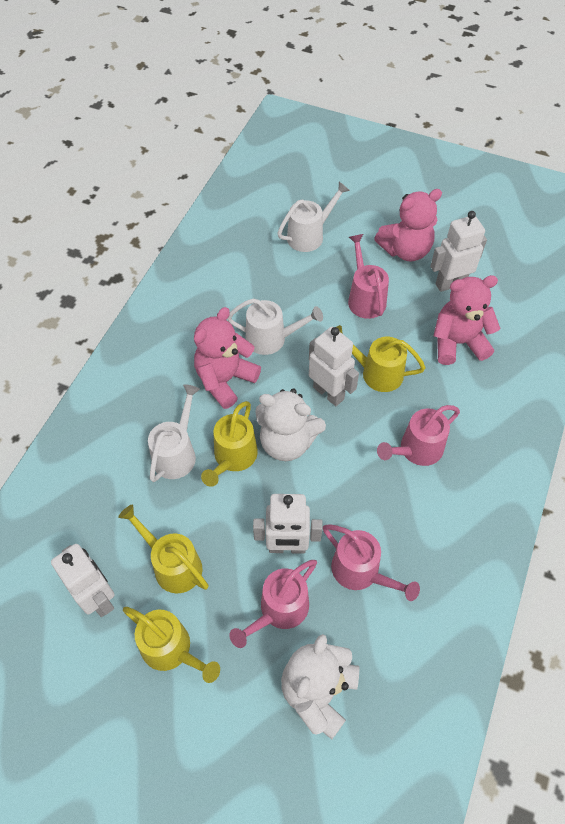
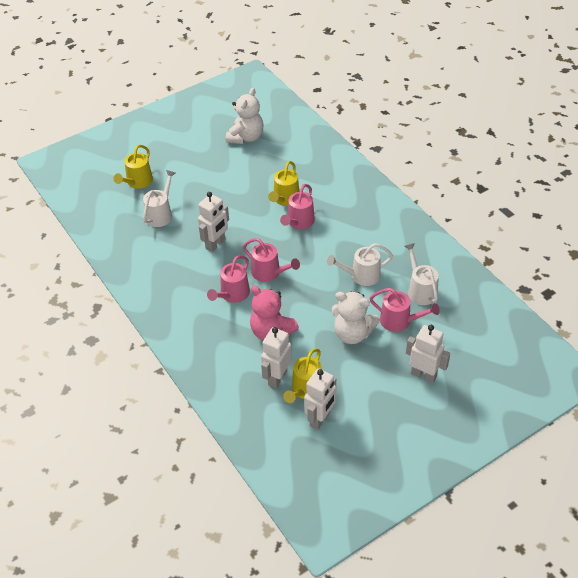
pink teddy bear: 3 -> 1
yellow watering can: 4 -> 3

